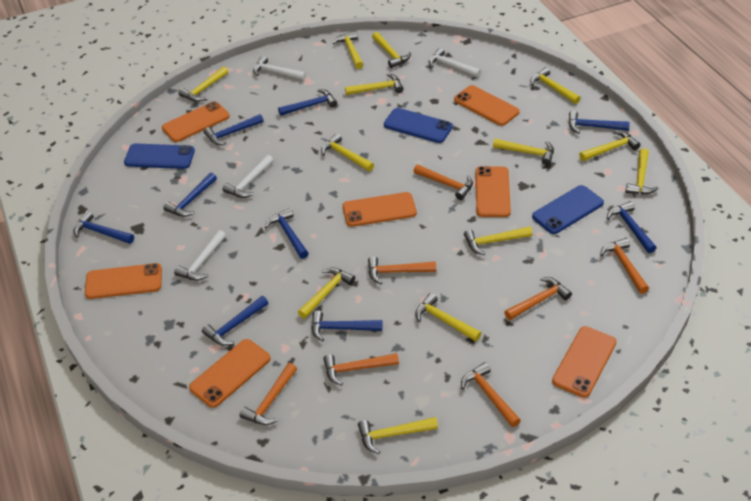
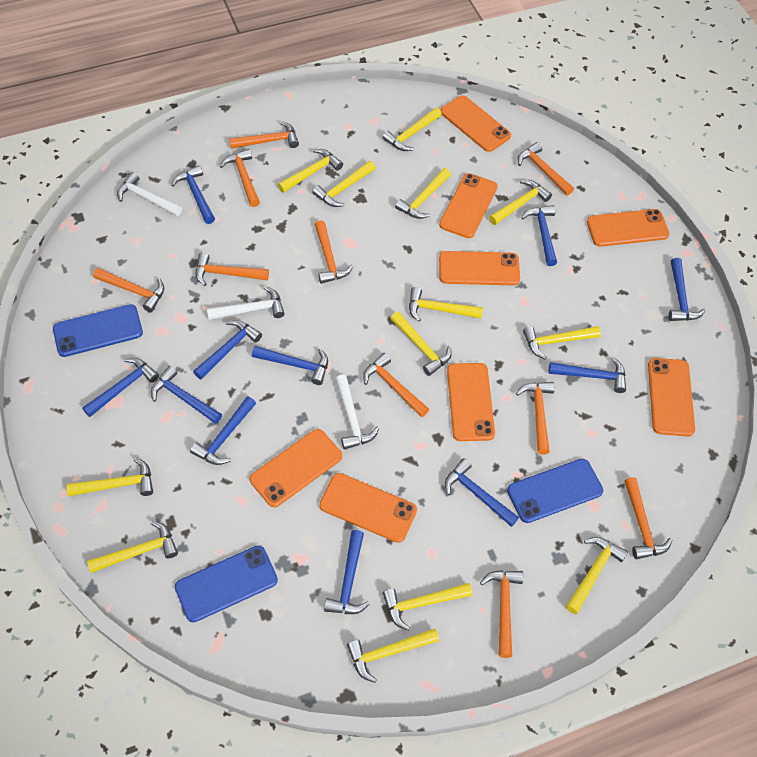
blue hammer: 9 -> 11
orange hammer: 7 -> 10
orange phone: 7 -> 8
white hammer: 4 -> 3

